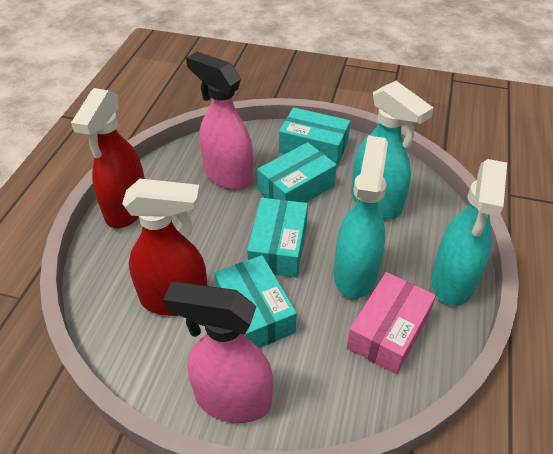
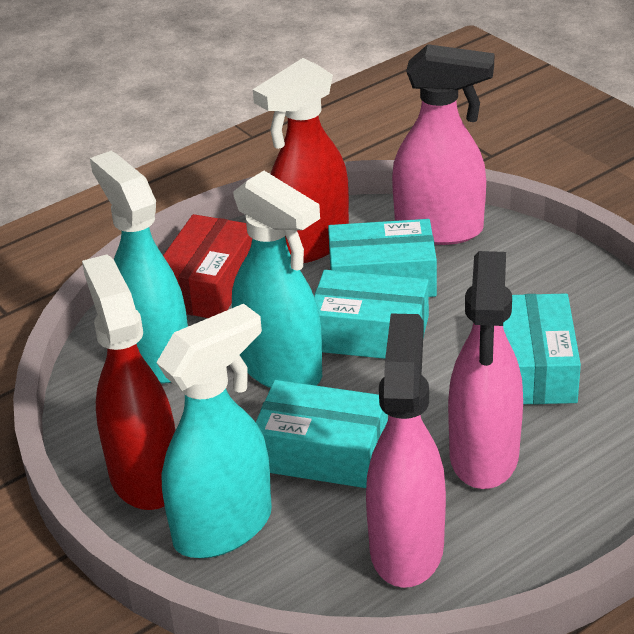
pink box: 1 -> 0
pink spray bottle: 2 -> 3
red box: 0 -> 1

